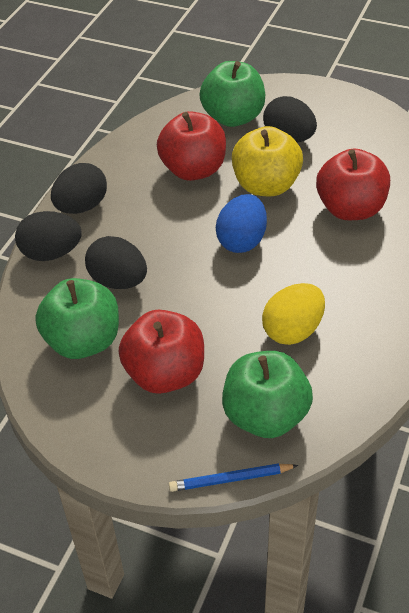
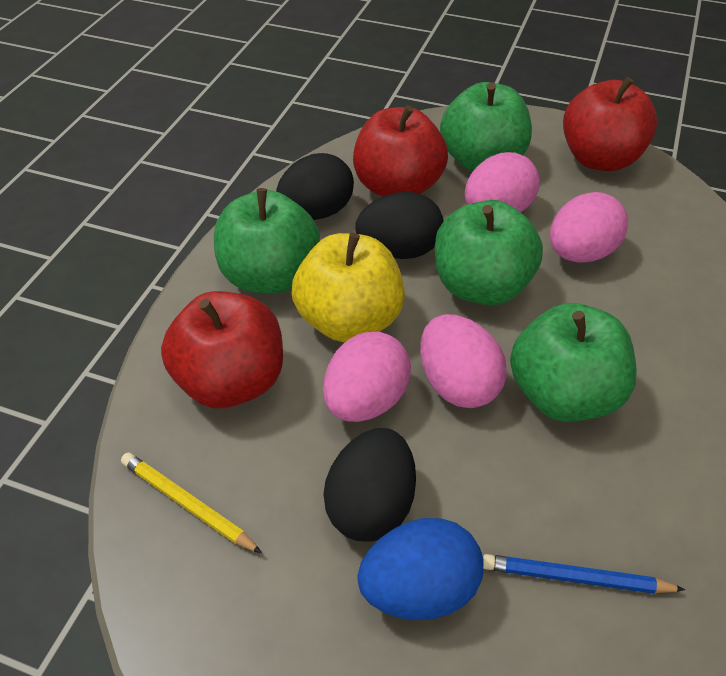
black egg: 4 -> 3
green apple: 3 -> 4
pink egg: 0 -> 4
yellow egg: 1 -> 0
yellow pencil: 0 -> 1

